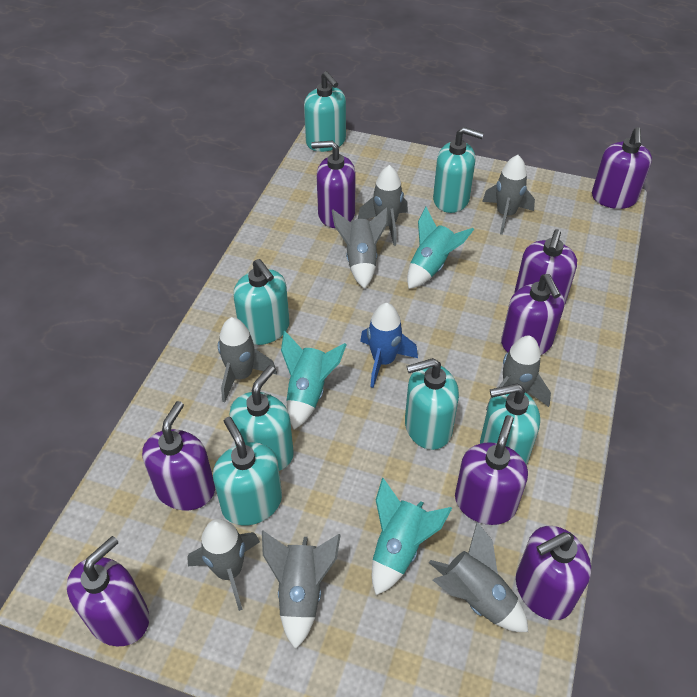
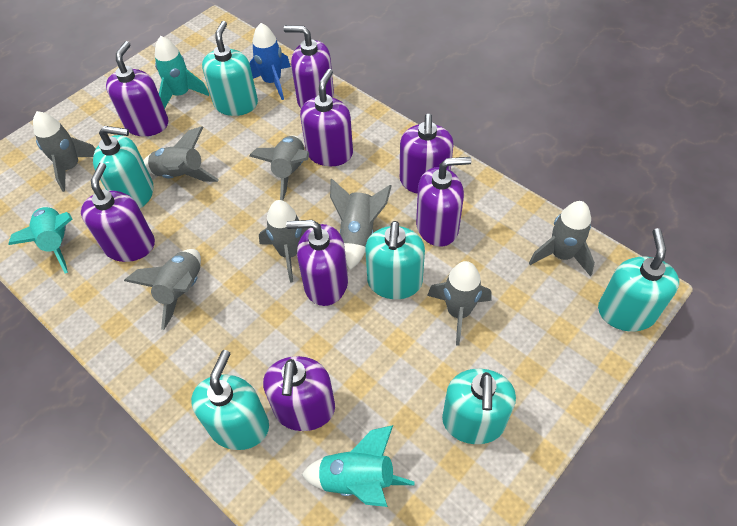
turquoise soap dispenser: 7 -> 6

